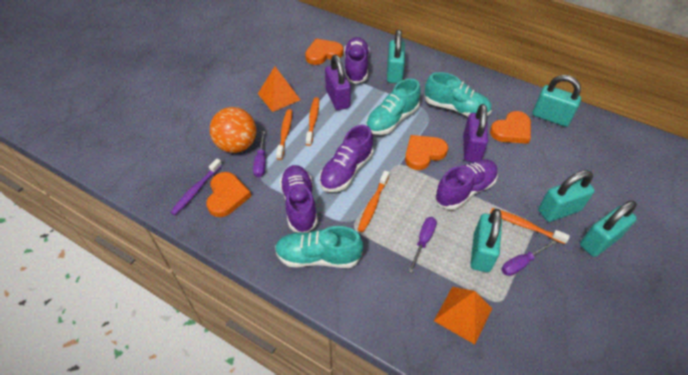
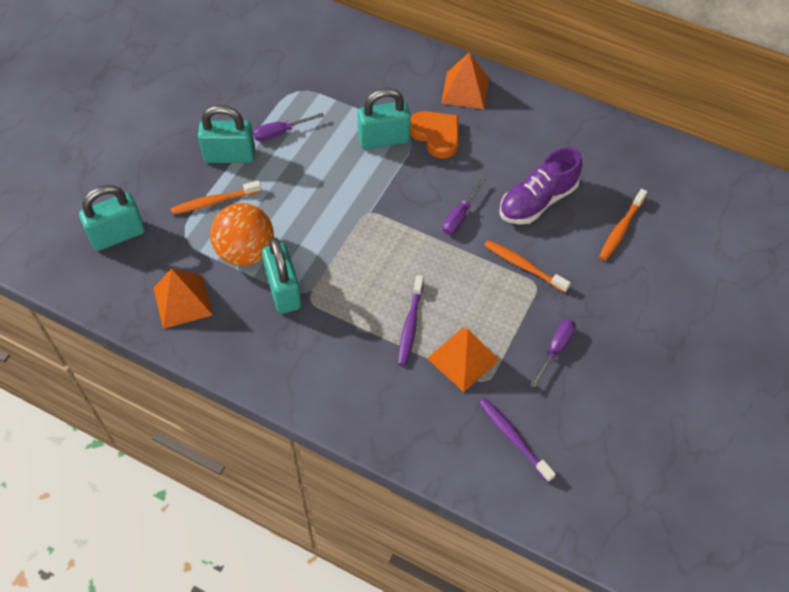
orange heart: 4 -> 1
orange pyramid: 2 -> 3
orange toothbrush: 4 -> 3
purple padlock: 2 -> 0
purple shoe: 4 -> 1
purple toothbrush: 1 -> 2
turquoise padlock: 5 -> 4
turquoise shoe: 3 -> 0

